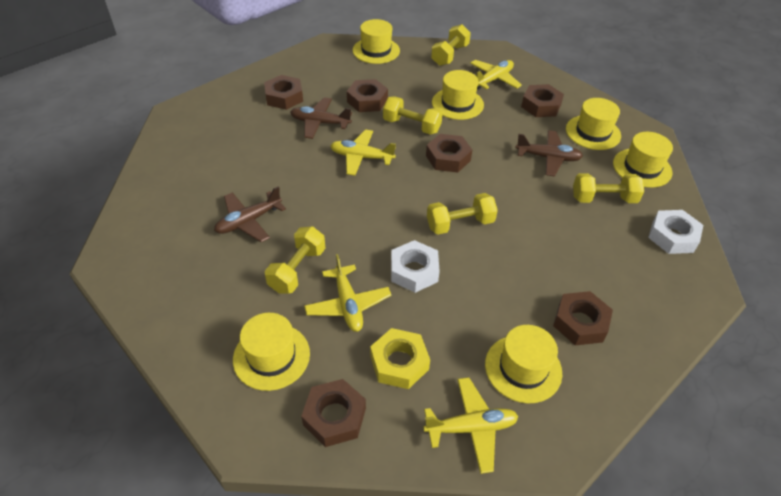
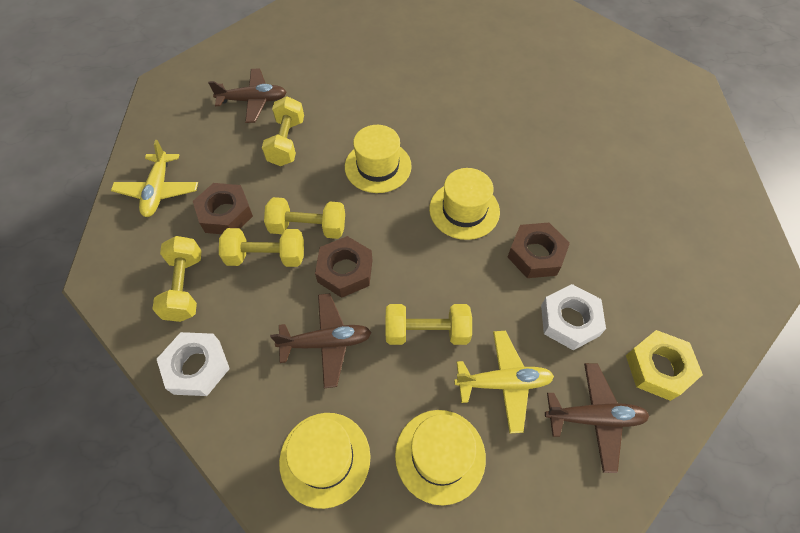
brown nut: 6 -> 3
yellow hat: 6 -> 4
yellow plane: 4 -> 2

